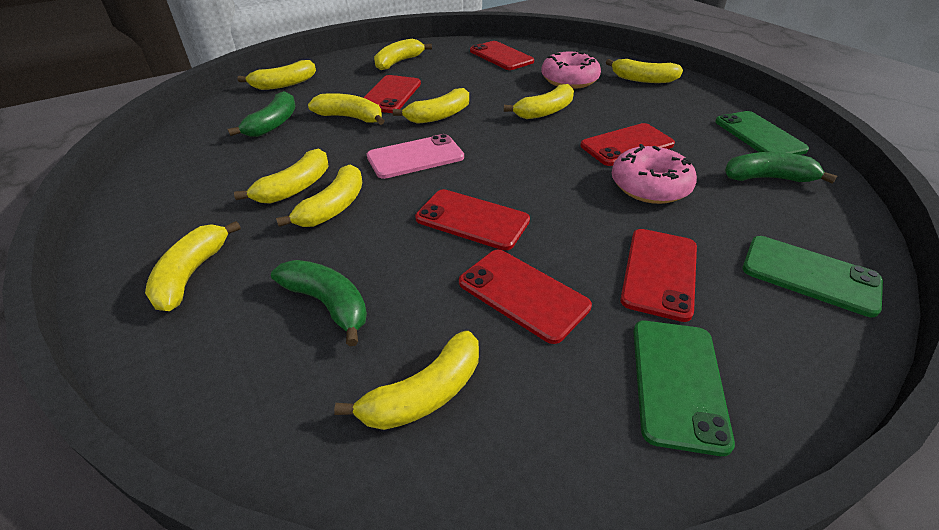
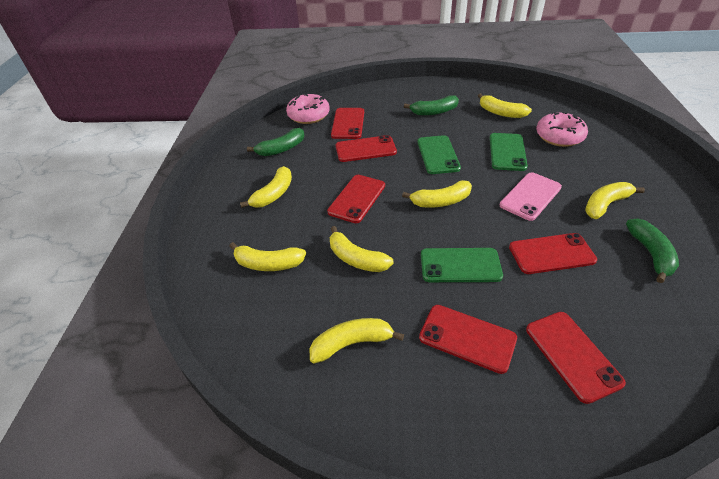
yellow banana: 10 -> 7

